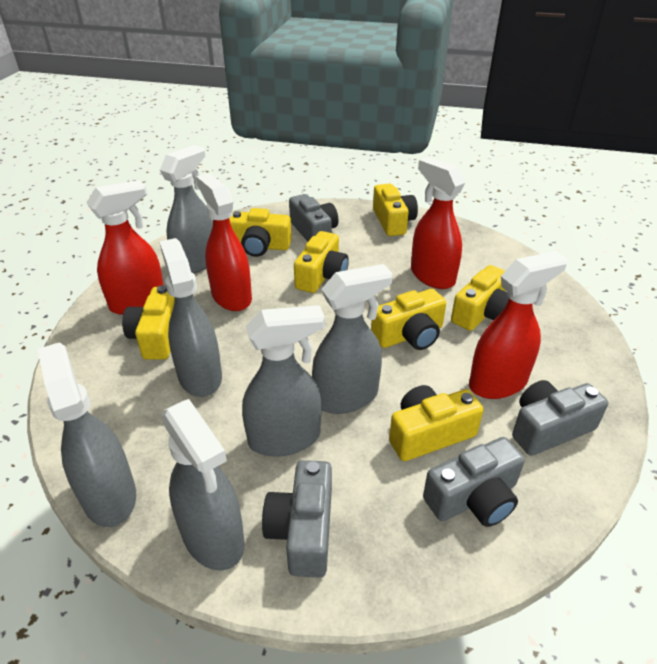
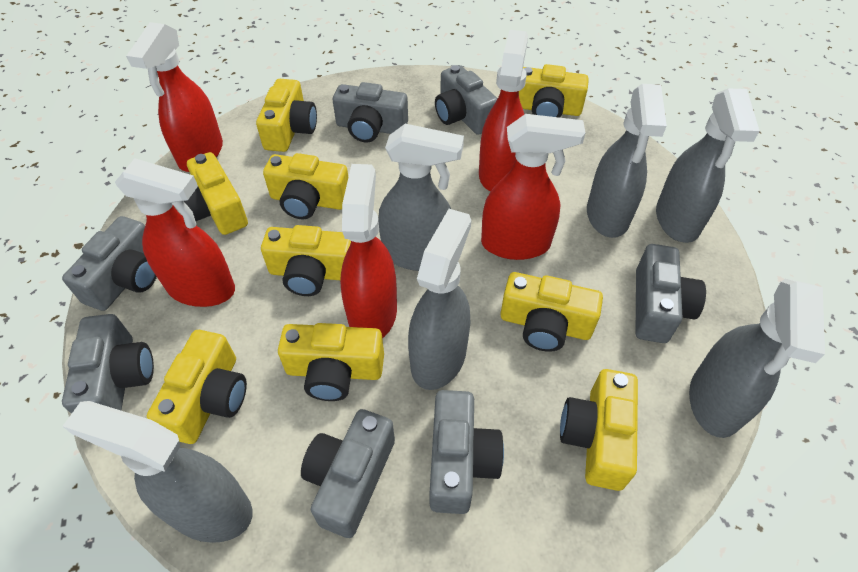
grey camera: 4 -> 7
red spray bottle: 4 -> 5
yellow camera: 7 -> 9

